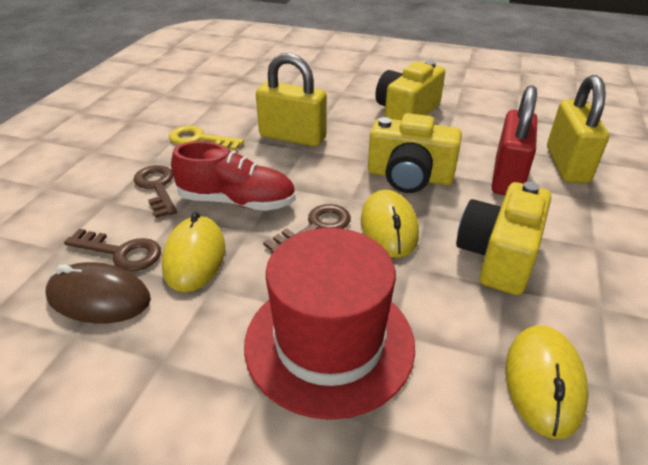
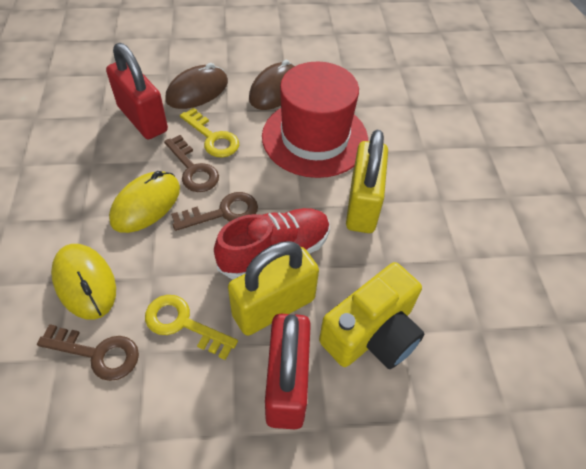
brown mouse: 1 -> 2
red padlock: 1 -> 2
yellow camera: 3 -> 1
yellow key: 1 -> 2
yellow mouse: 3 -> 2

